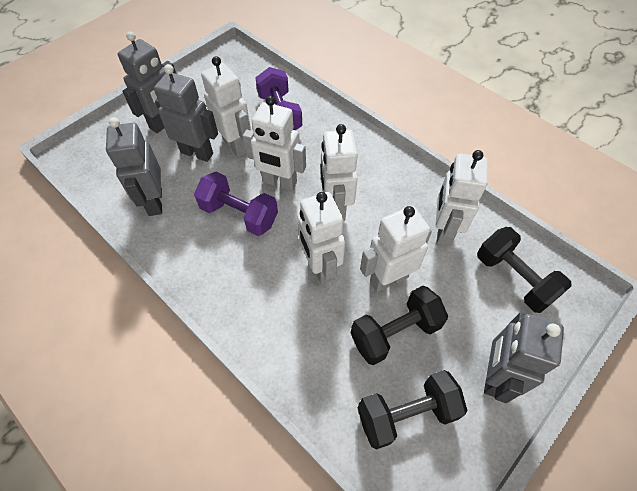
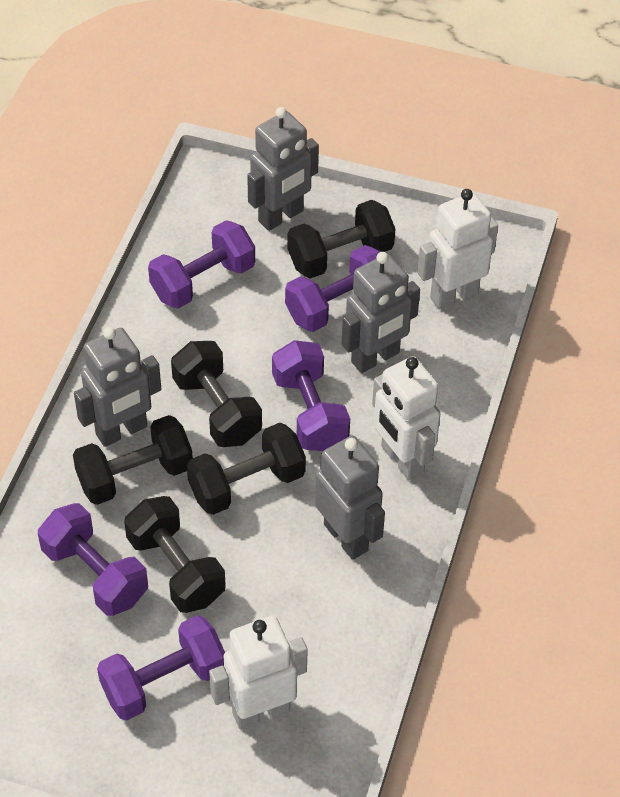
black dumbbell: 3 -> 5
purple dumbbell: 2 -> 5
white robot: 6 -> 3

